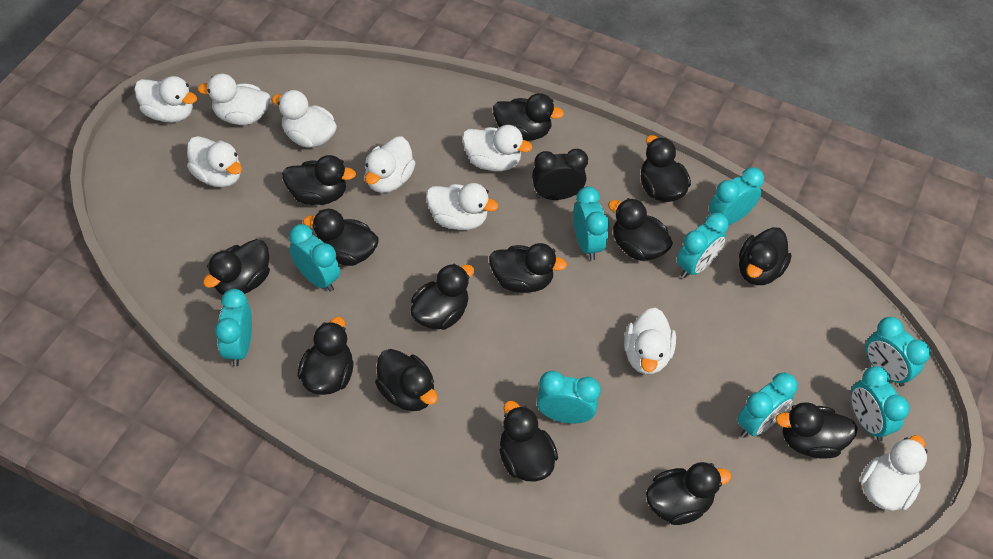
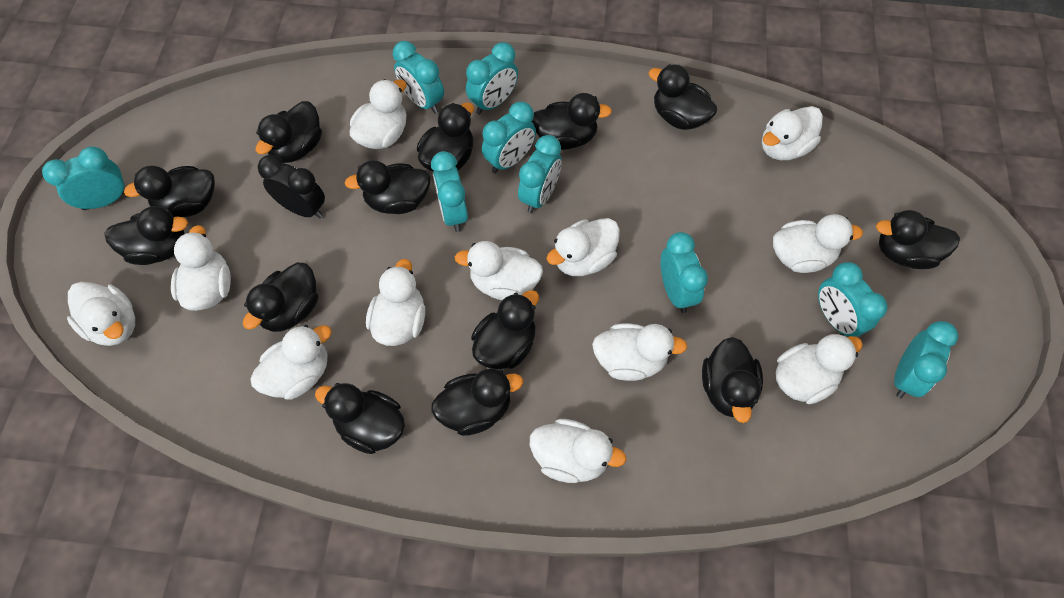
black duck: 14 -> 13
white duck: 9 -> 12

